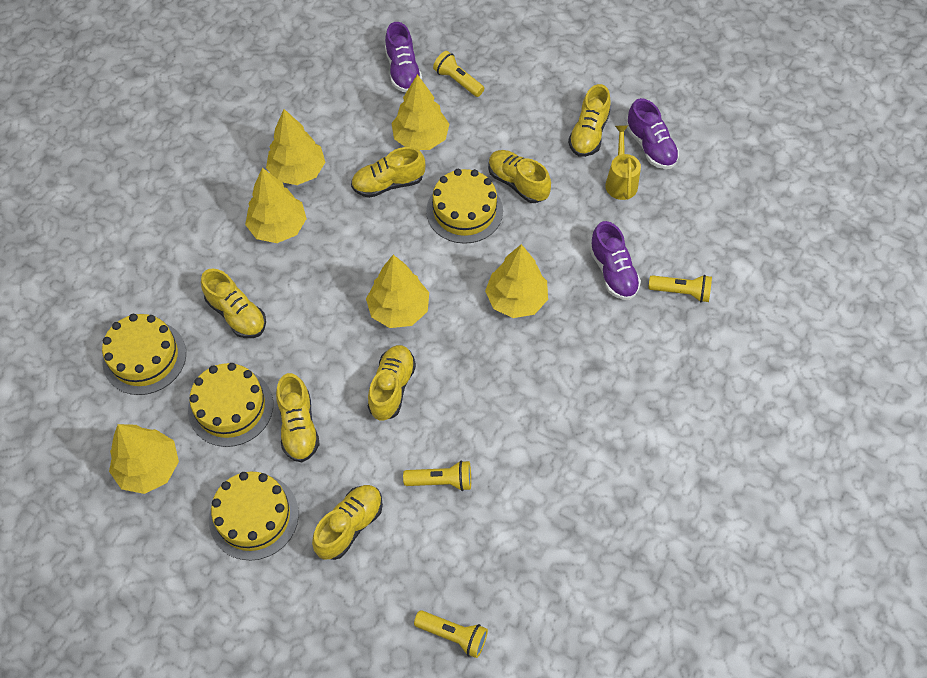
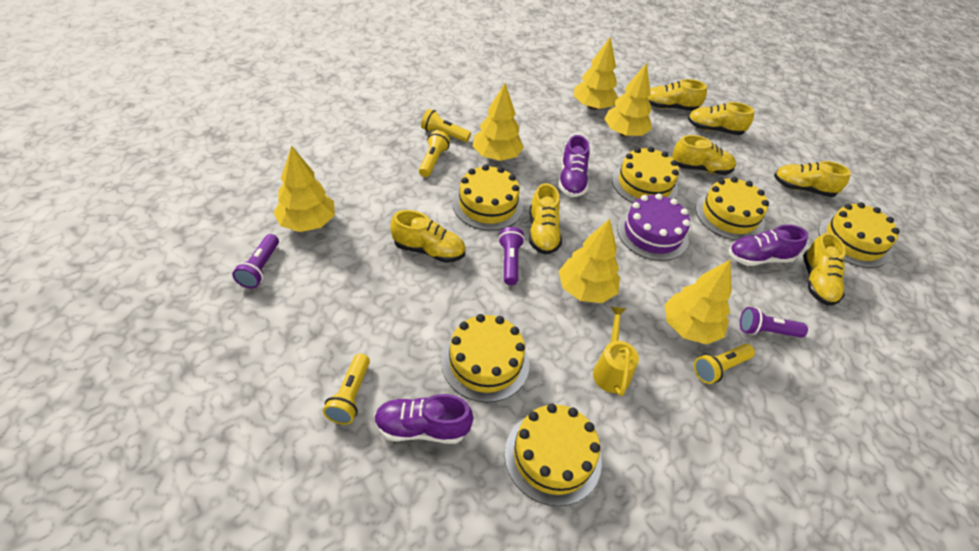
purple cake: 0 -> 1
purple flashlight: 0 -> 3
yellow cake: 4 -> 6

